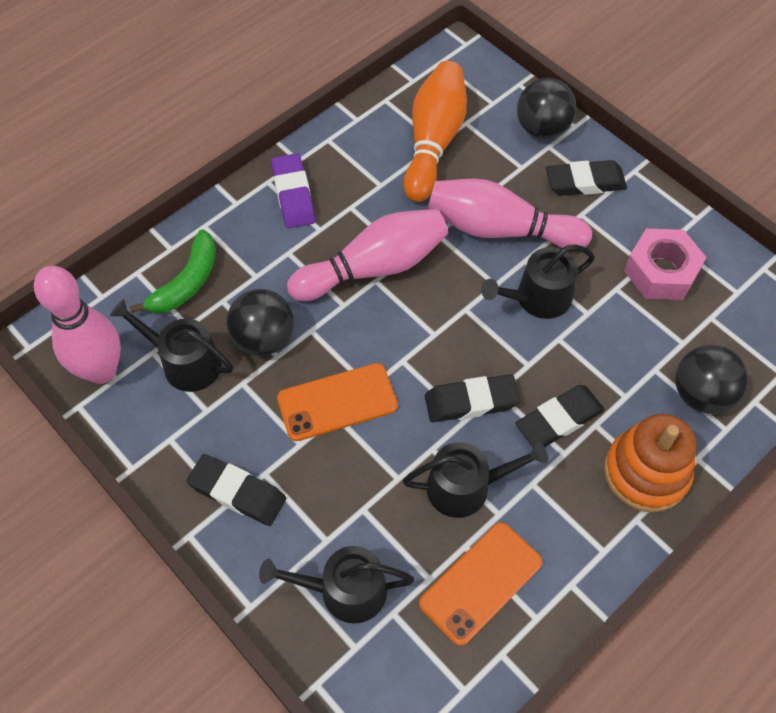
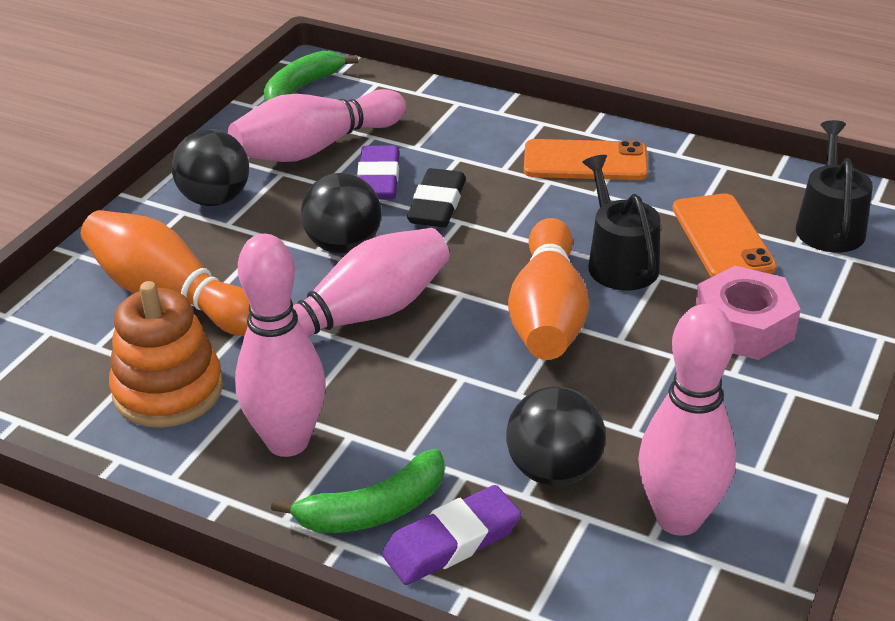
black eraser: 4 -> 1
black watering can: 4 -> 2
green banana: 1 -> 2
orange bowling pin: 1 -> 2
pink bowling pin: 3 -> 4
purple eraser: 1 -> 2

